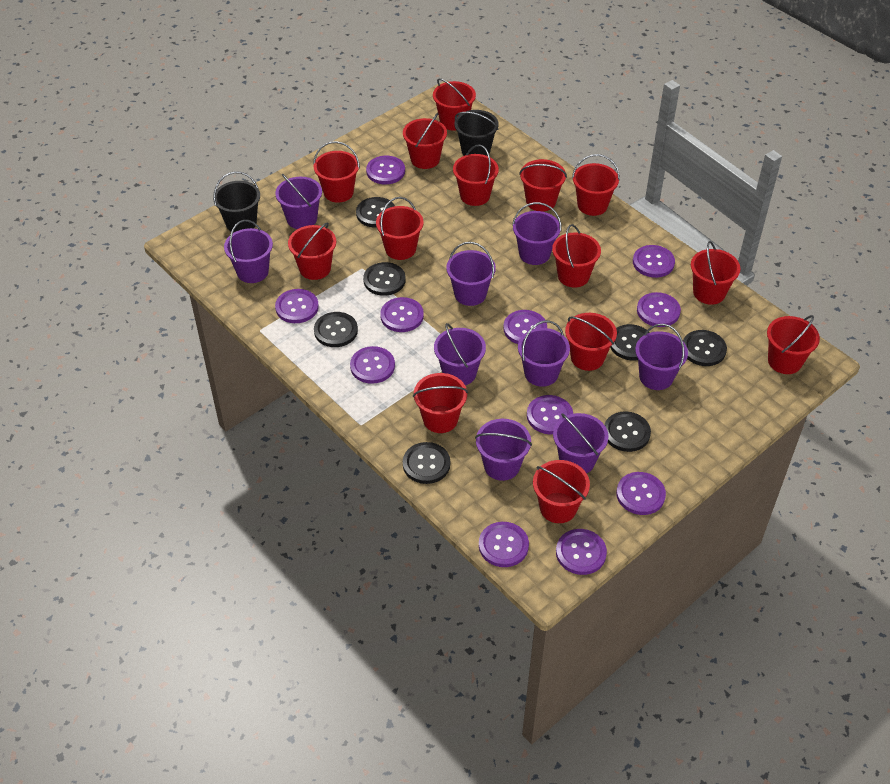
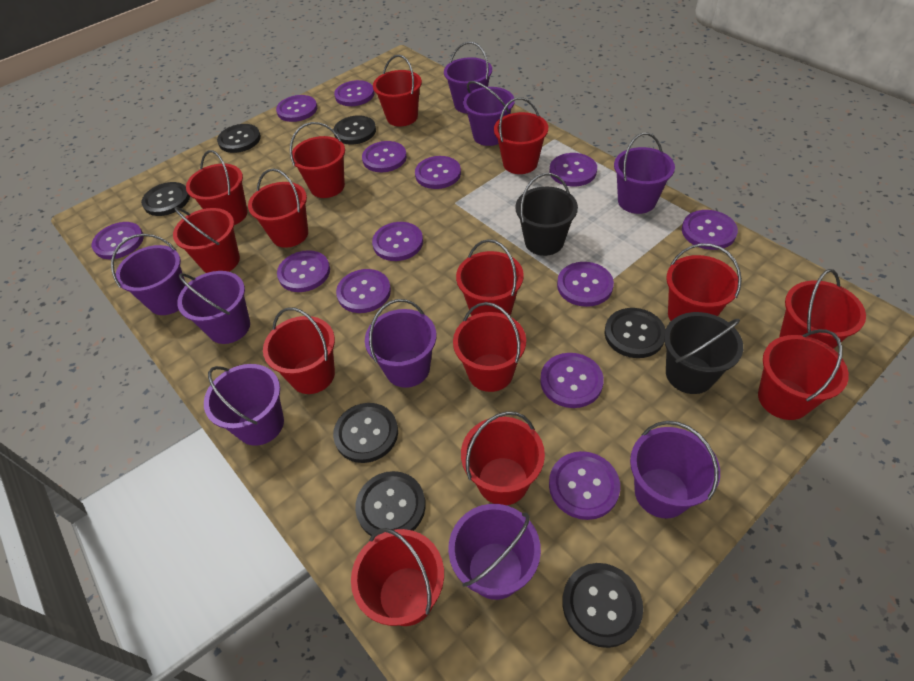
purple button: 11 -> 13

